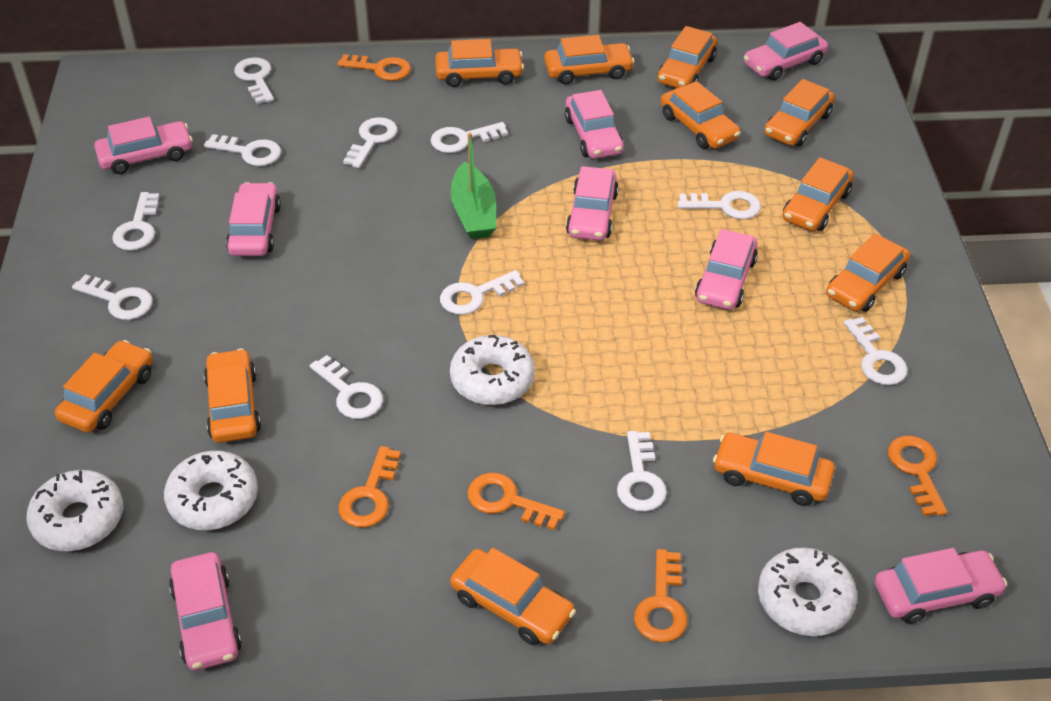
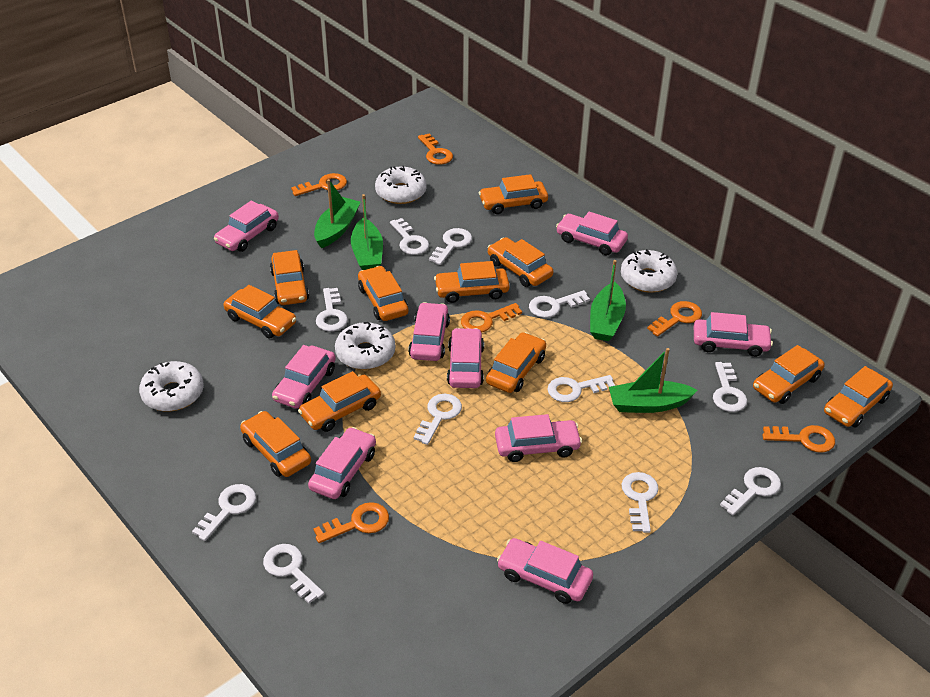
green boat: 1 -> 4
orange key: 5 -> 6
pink car: 8 -> 9

